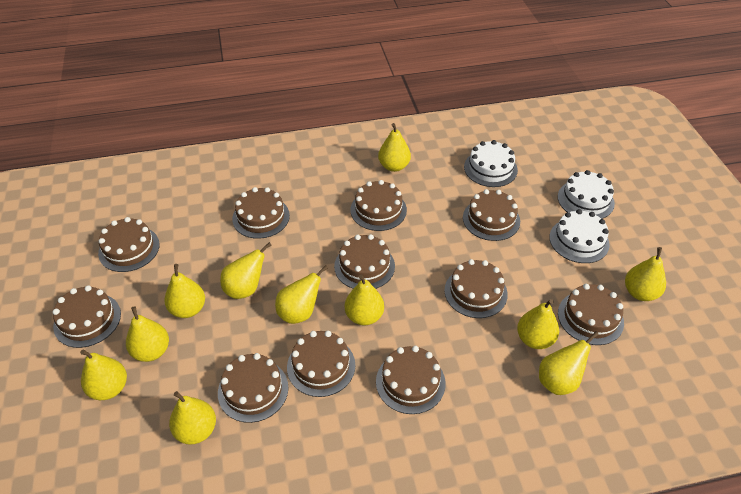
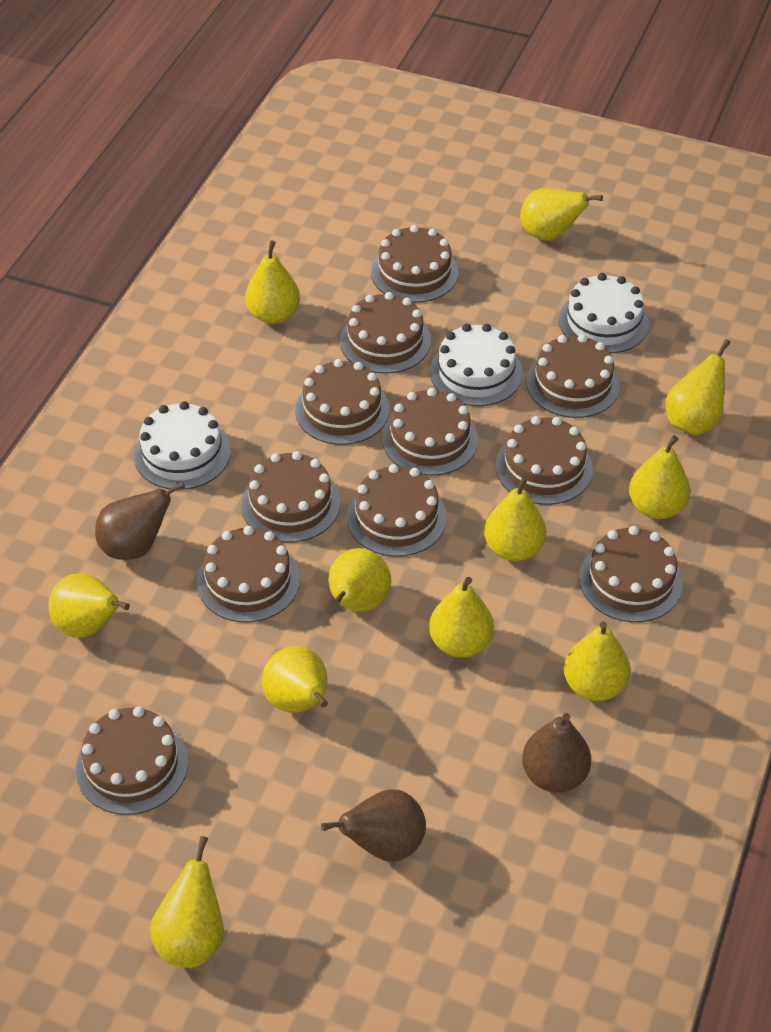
brown pear: 0 -> 3

